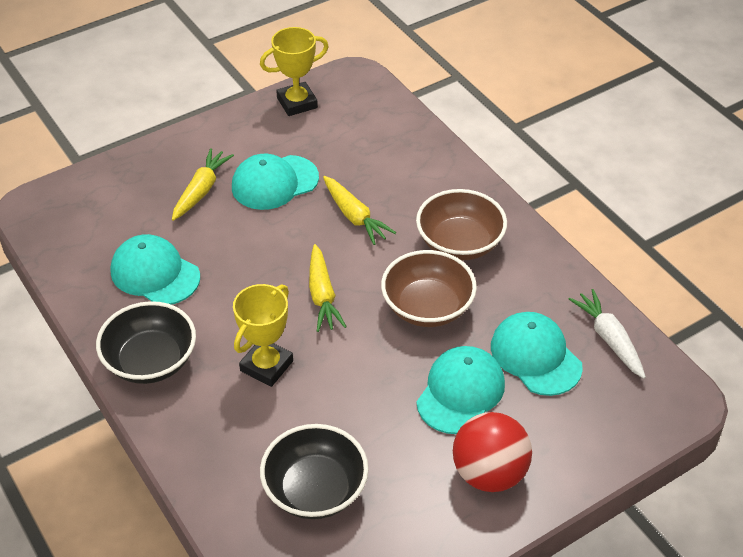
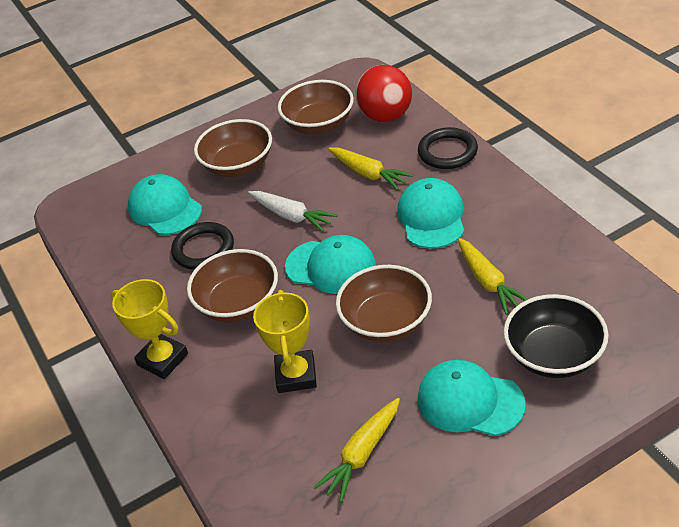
black bowl: 2 -> 1
black ring: 0 -> 2
brown bowl: 2 -> 4

